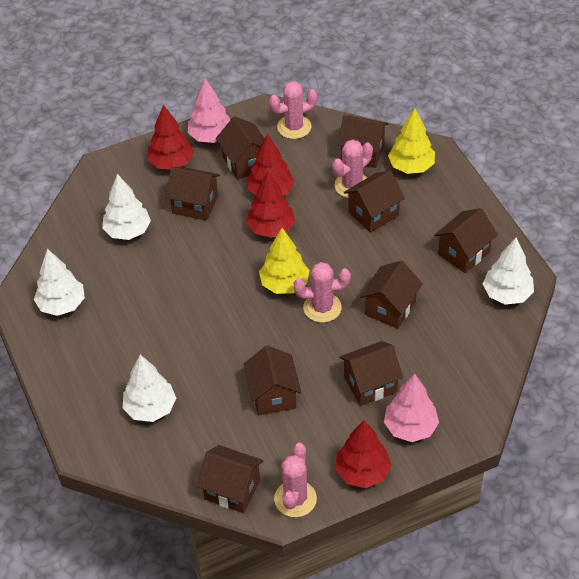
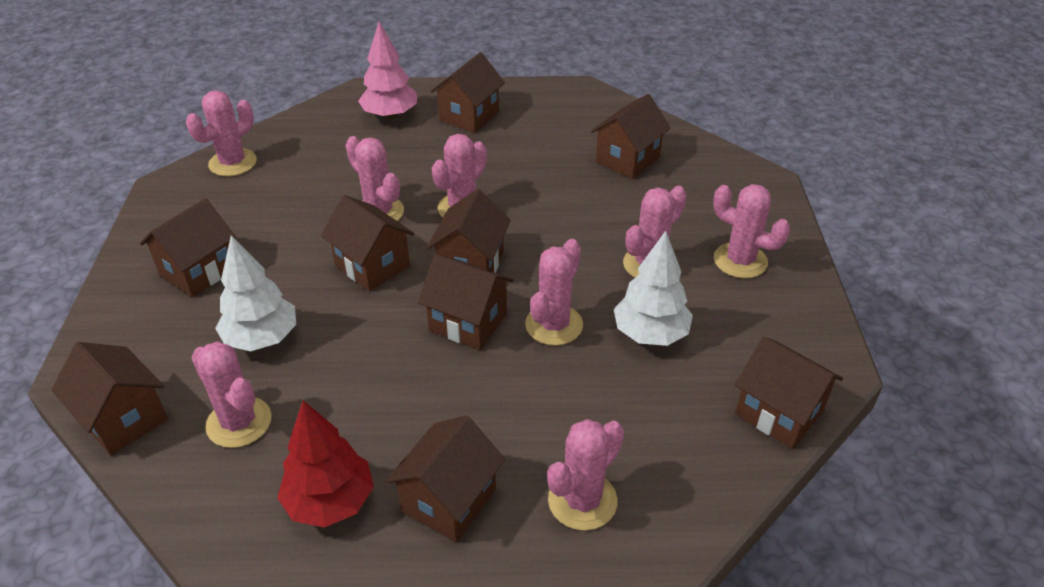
pink cactus: 4 -> 8
pink tree: 2 -> 1
red tree: 4 -> 1
white tree: 4 -> 2
yellow tree: 2 -> 0

